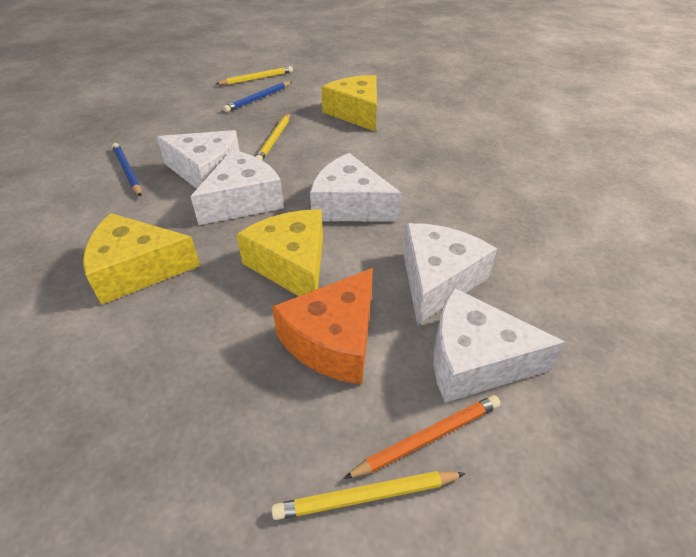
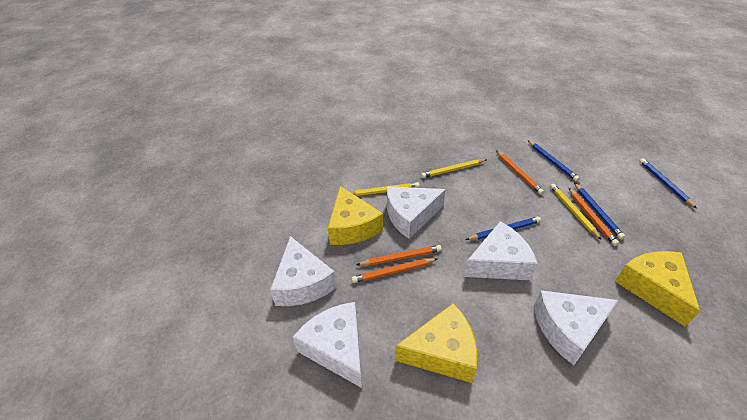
blue pencil: 2 -> 4
orange cheese: 1 -> 0
orange pencil: 1 -> 4

